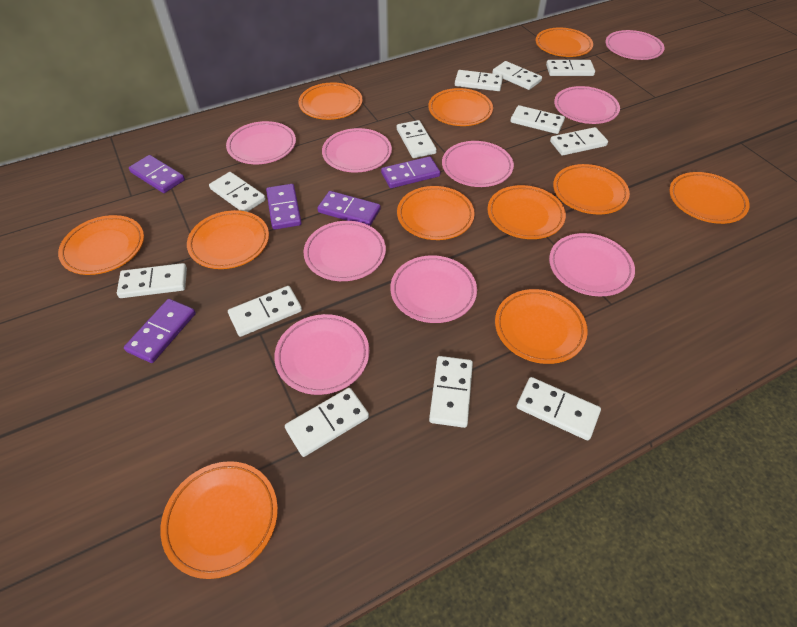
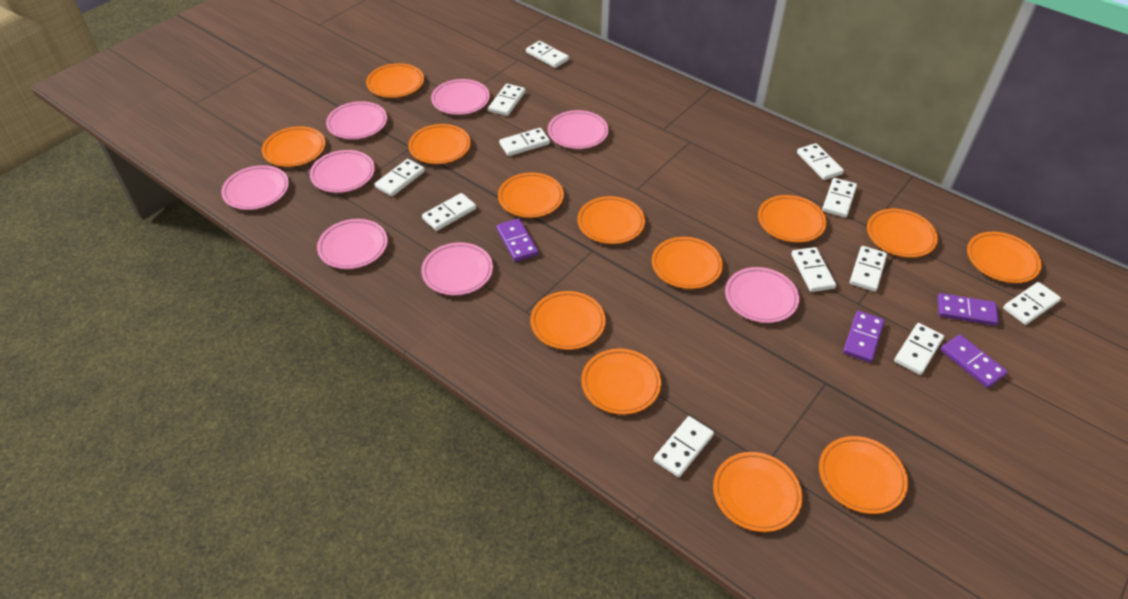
orange plate: 11 -> 13
pink plate: 9 -> 8
purple domino: 5 -> 4

